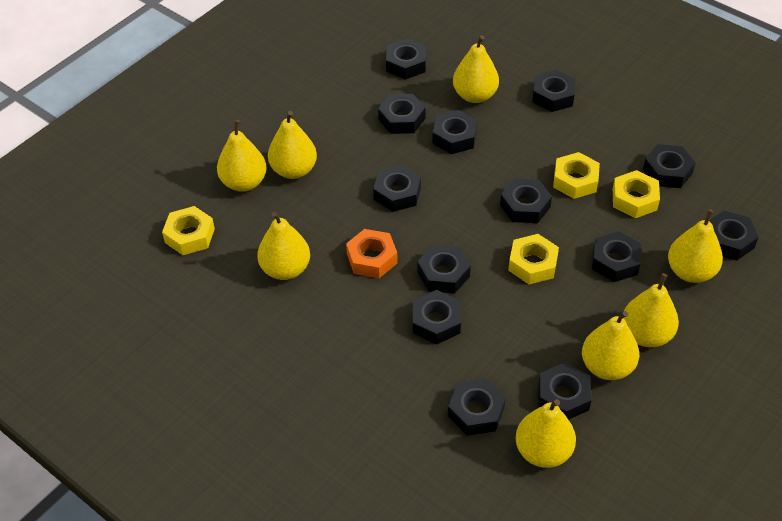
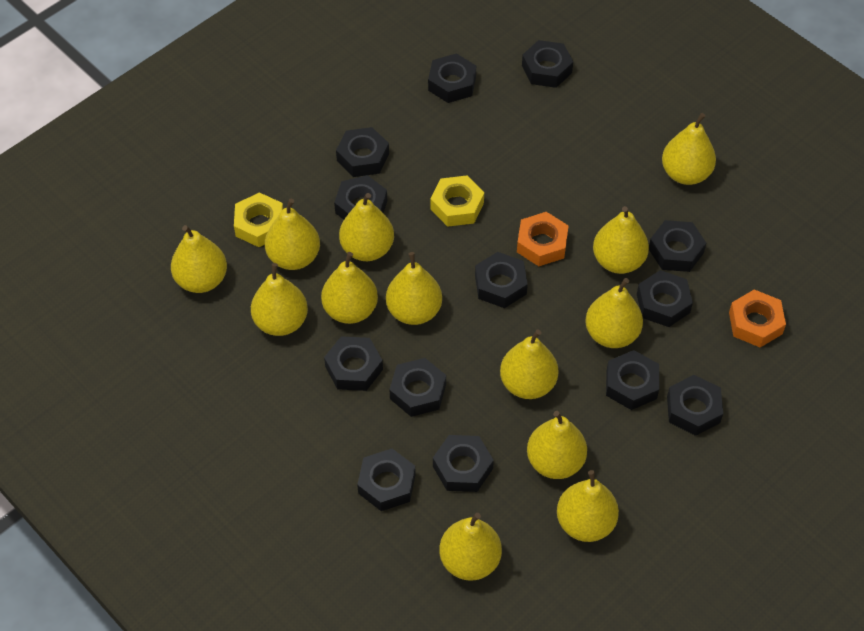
orange nut: 1 -> 2
yellow nut: 4 -> 2
yellow pear: 8 -> 13

